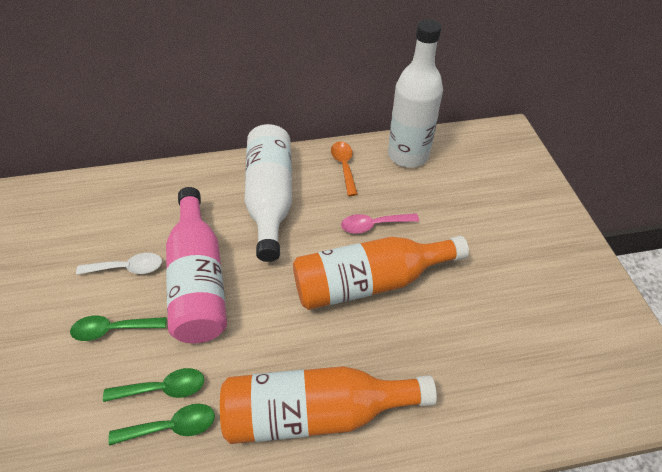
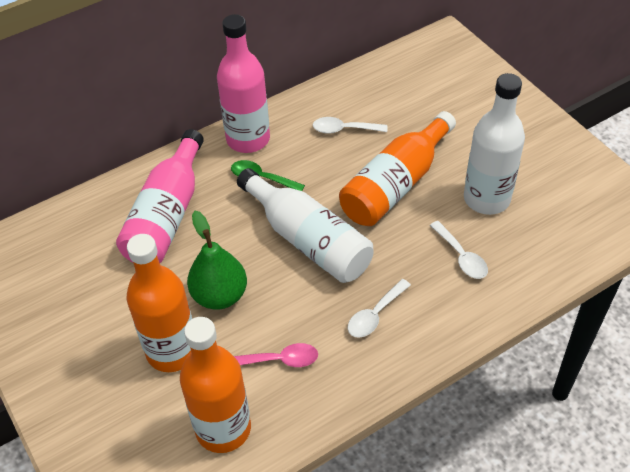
green pear: 0 -> 1
green spoon: 3 -> 1
orange bottle: 2 -> 3
orange spoon: 1 -> 0
pink bottle: 1 -> 2
white spoon: 1 -> 3

